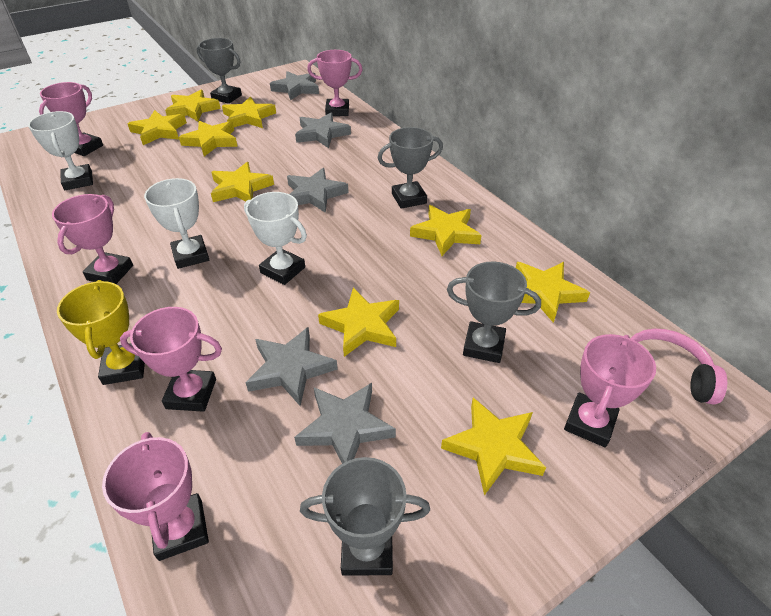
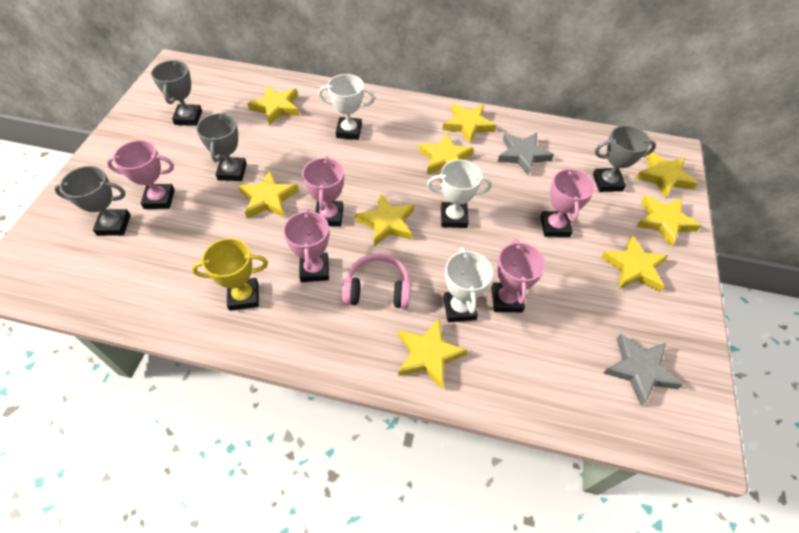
grey star: 5 -> 2
pink trophy: 6 -> 5

